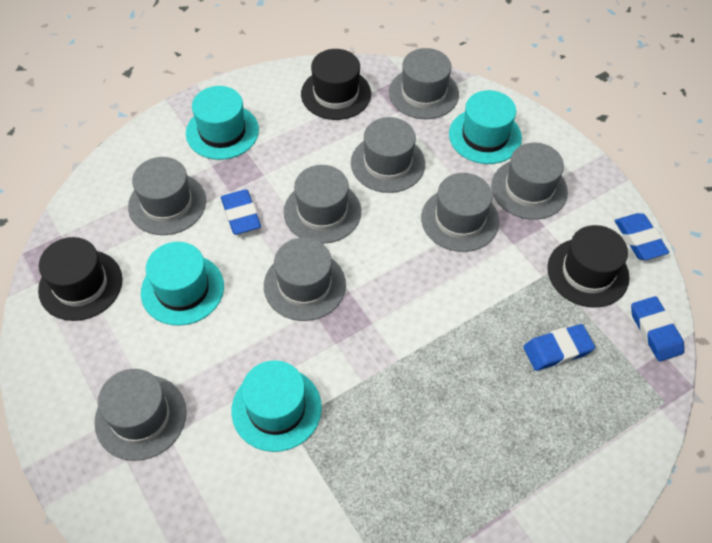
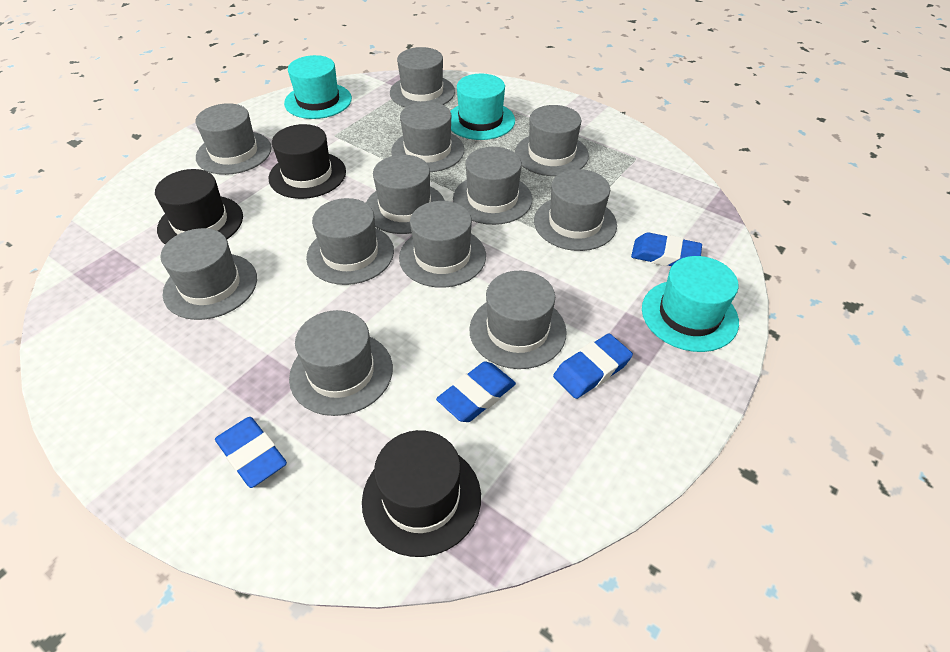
grey hat: 8 -> 12
turquoise hat: 4 -> 3

